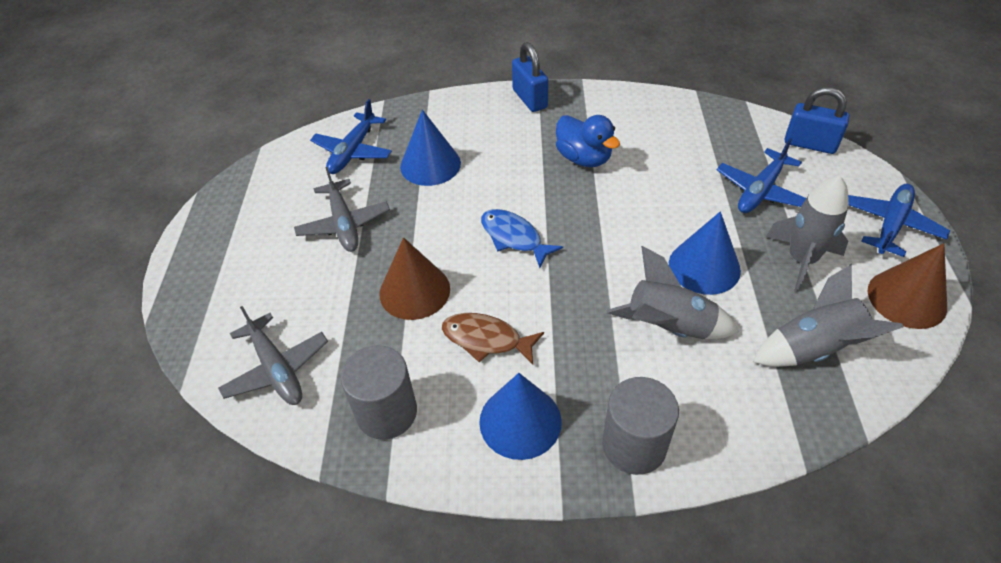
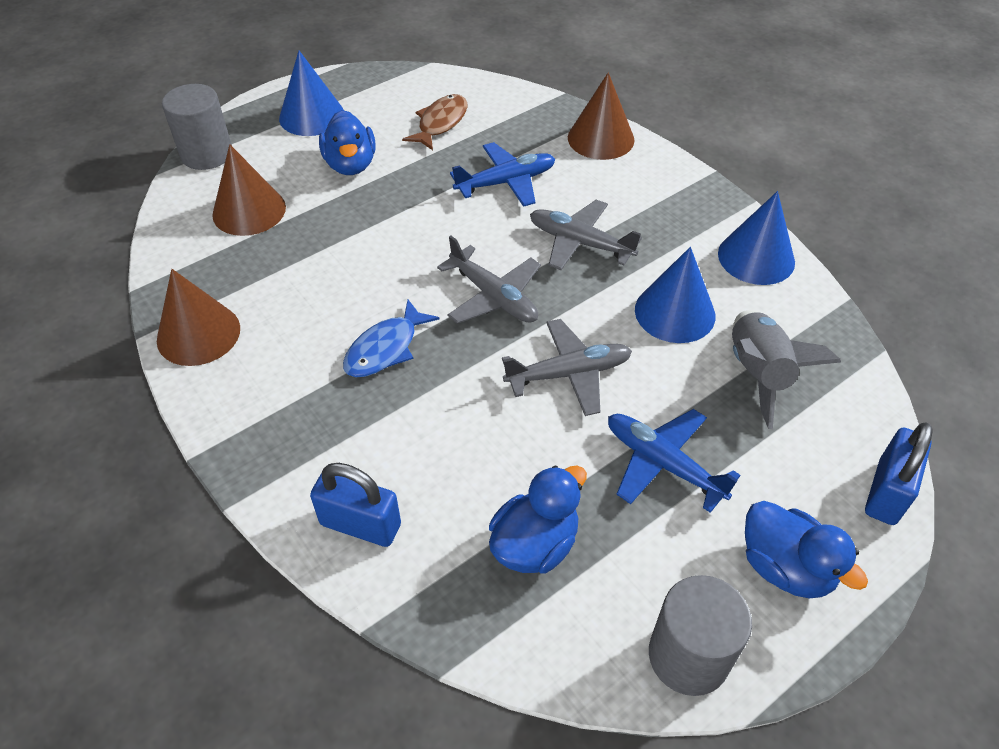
blue duck: 1 -> 3
blue plane: 3 -> 2
brown cone: 2 -> 3
grey plane: 2 -> 3
grey rocket: 3 -> 1

